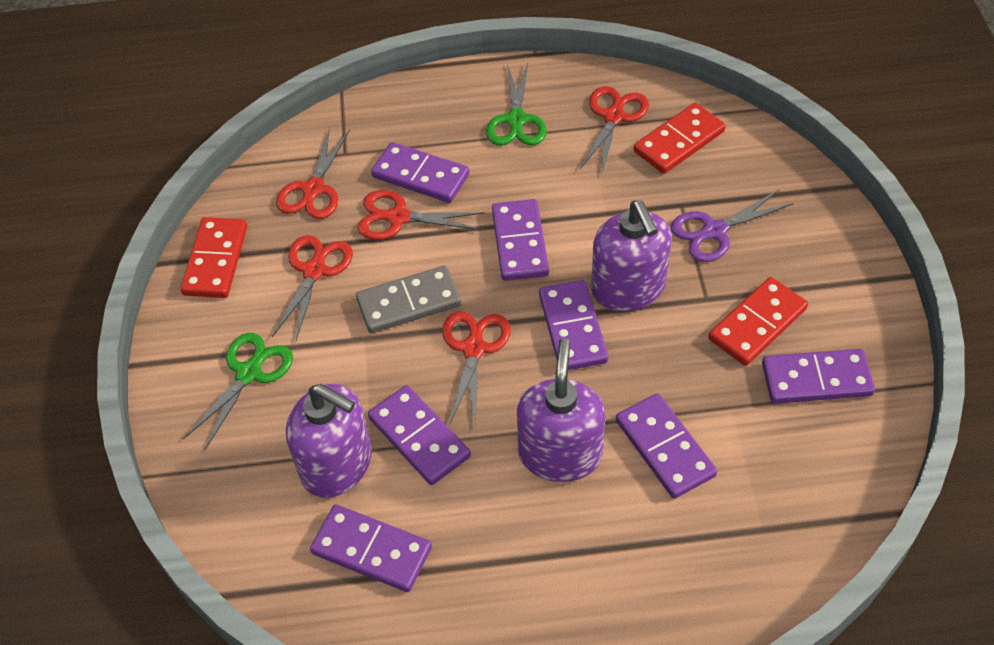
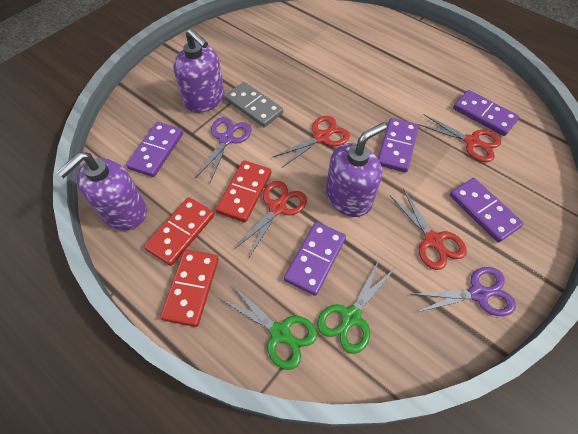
purple domino: 7 -> 5
purple scissors: 1 -> 2
red scissors: 5 -> 4

